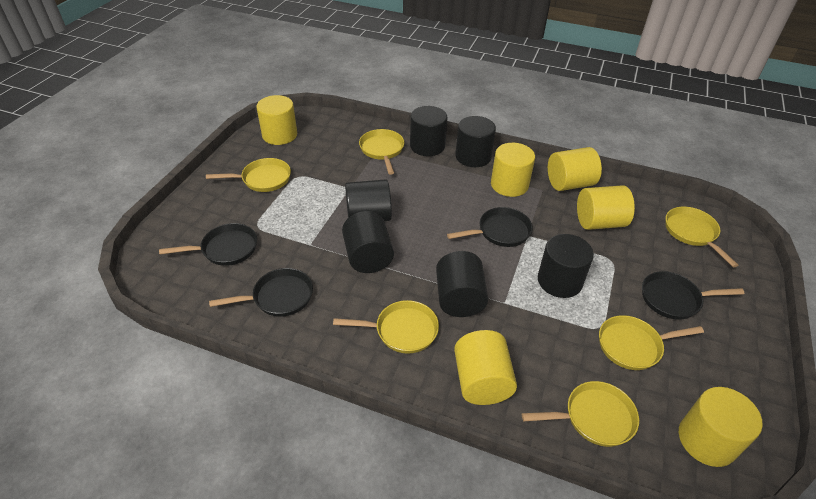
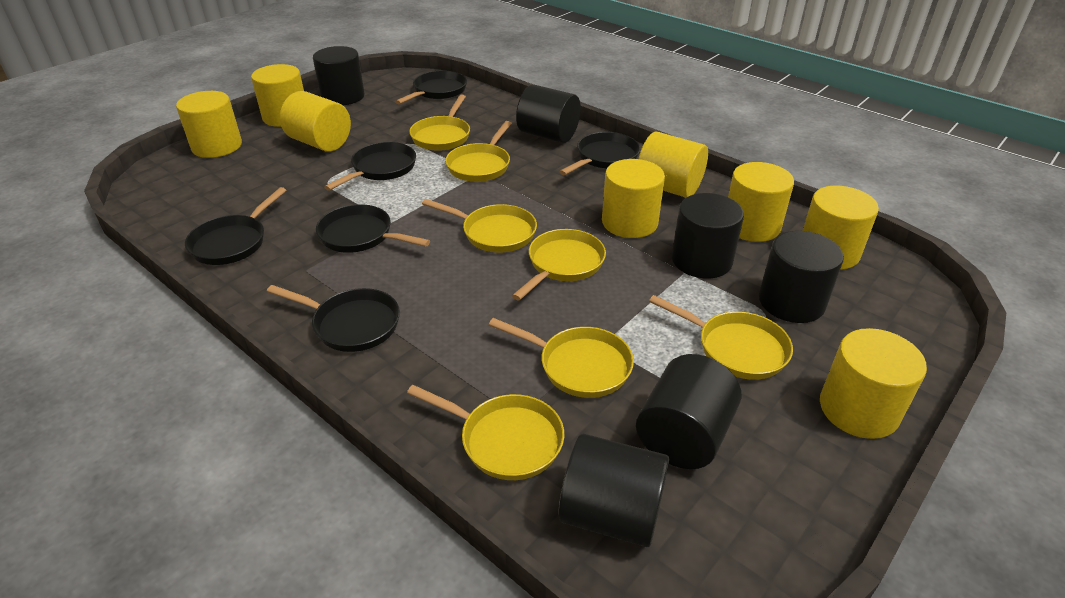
black pan: 4 -> 6
yellow cylinder: 6 -> 8
yellow pan: 6 -> 7

